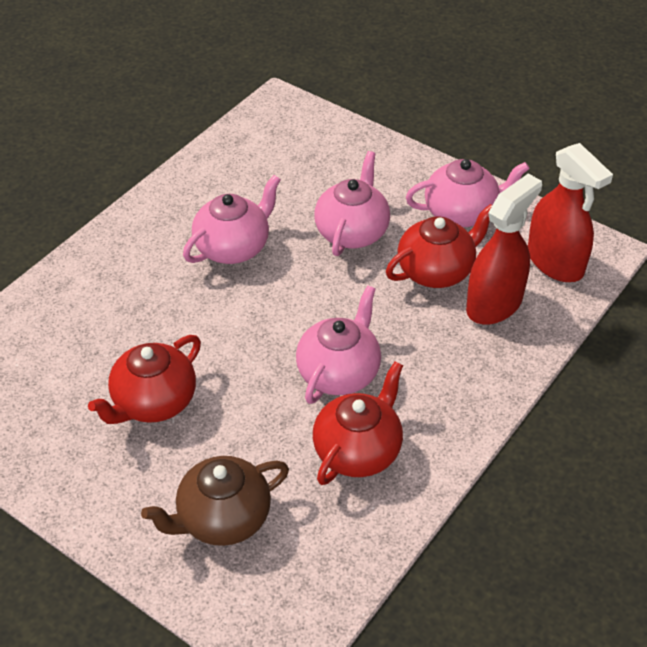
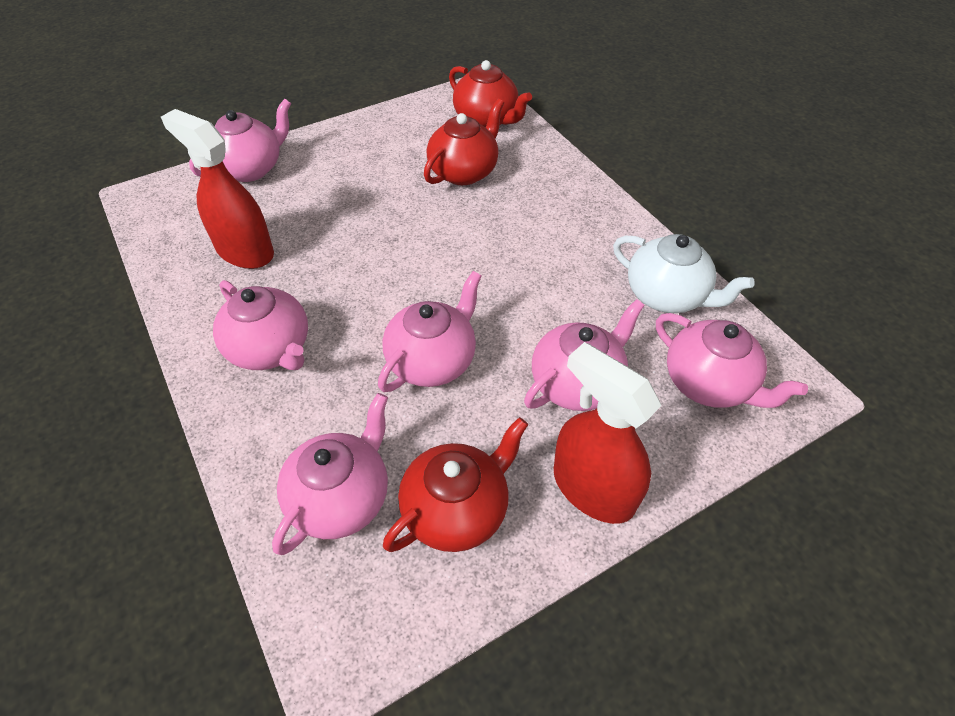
brown teapot: 1 -> 0
pink teapot: 4 -> 6
white teapot: 0 -> 1

